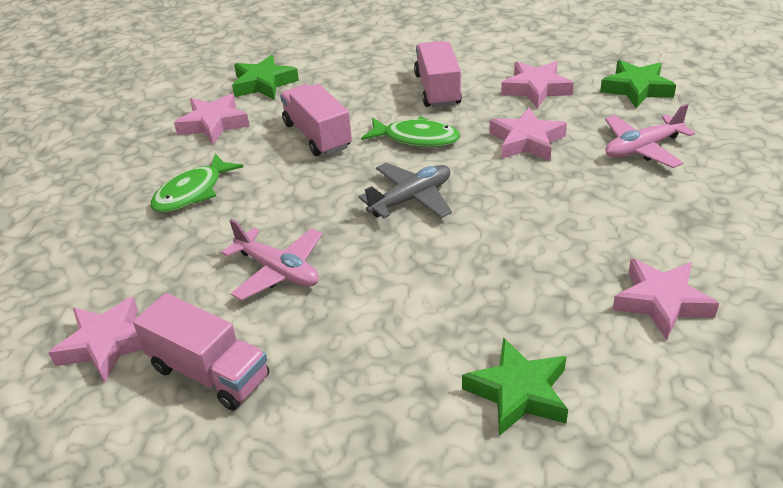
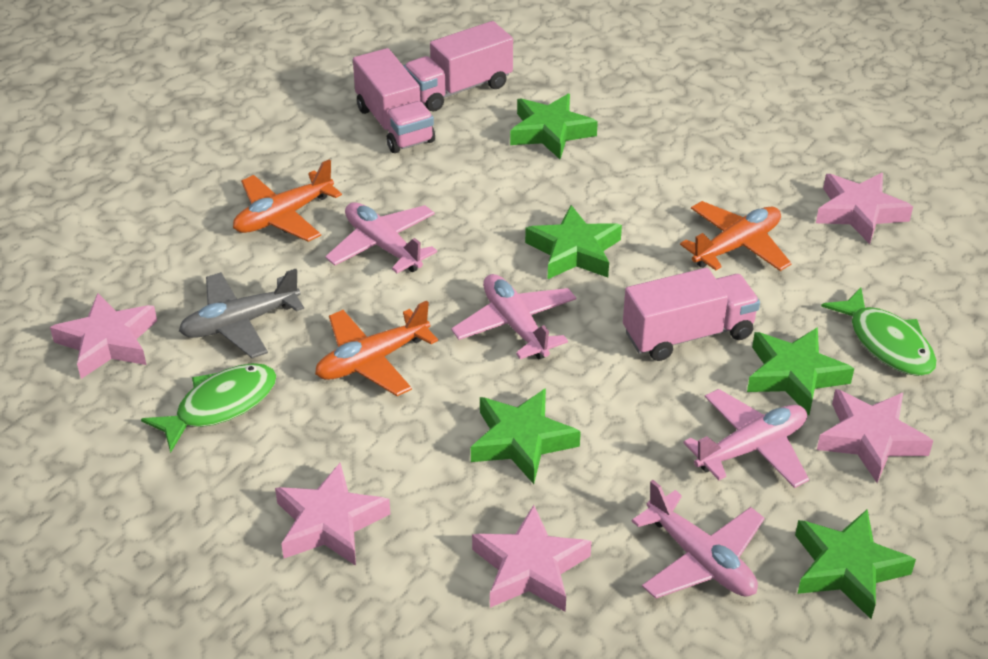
green star: 3 -> 5
orange plane: 0 -> 3
pink plane: 2 -> 4

